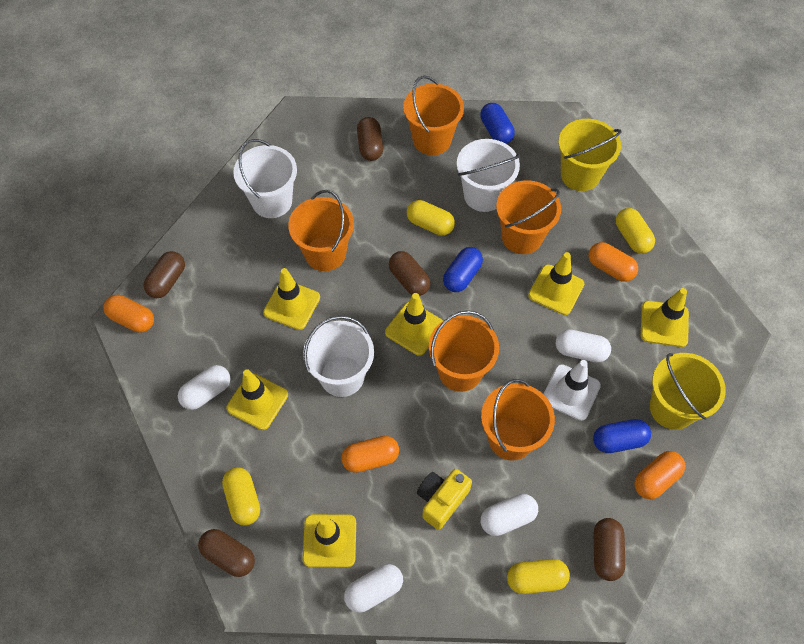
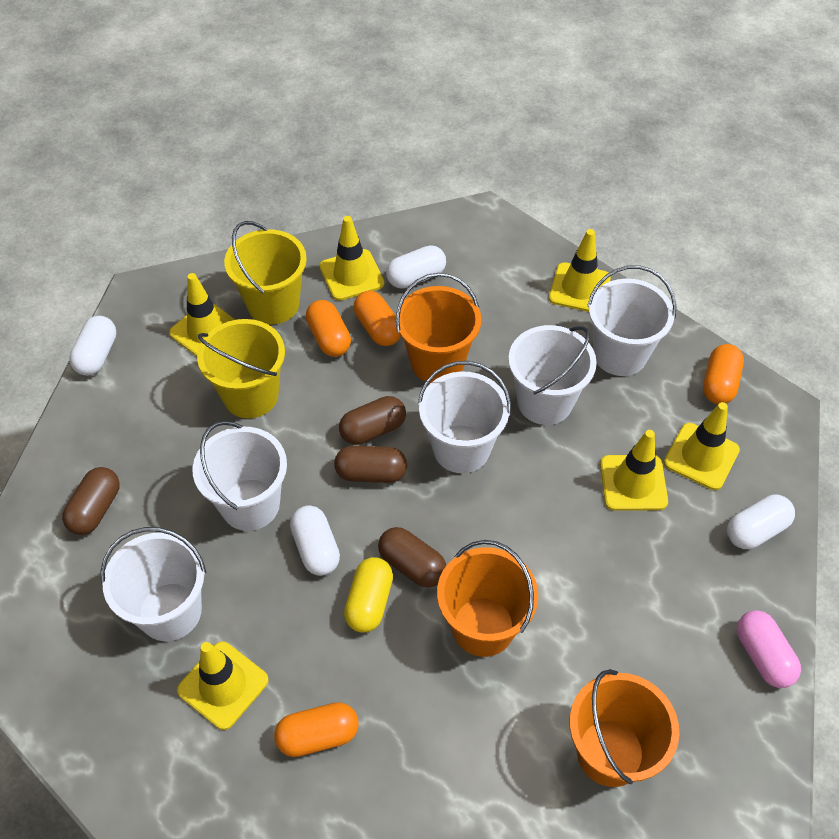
blue capsule: 3 -> 0
brown capsule: 5 -> 4
orange bucket: 5 -> 3
pink capsule: 0 -> 1
white bucket: 3 -> 5
white traffic cone: 1 -> 0
yellow camera: 1 -> 0
yellow capsule: 4 -> 1

